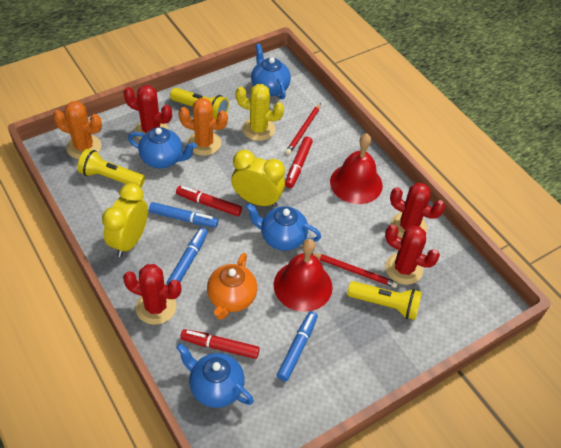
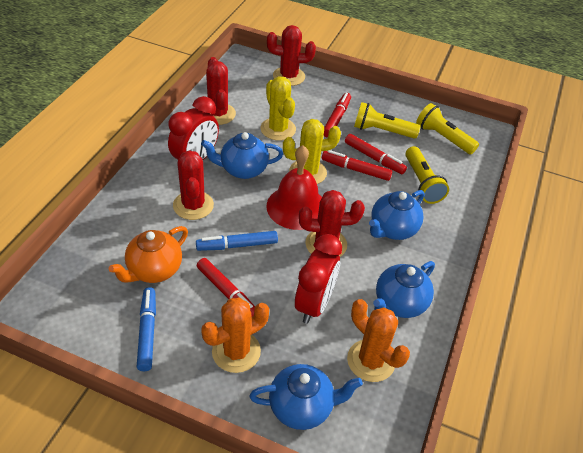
blue marker: 3 -> 2
red bell: 2 -> 1
red clock: 0 -> 2
red marker: 3 -> 4
red pencil: 2 -> 0
yellow cactus: 1 -> 2
yellow clock: 2 -> 0

